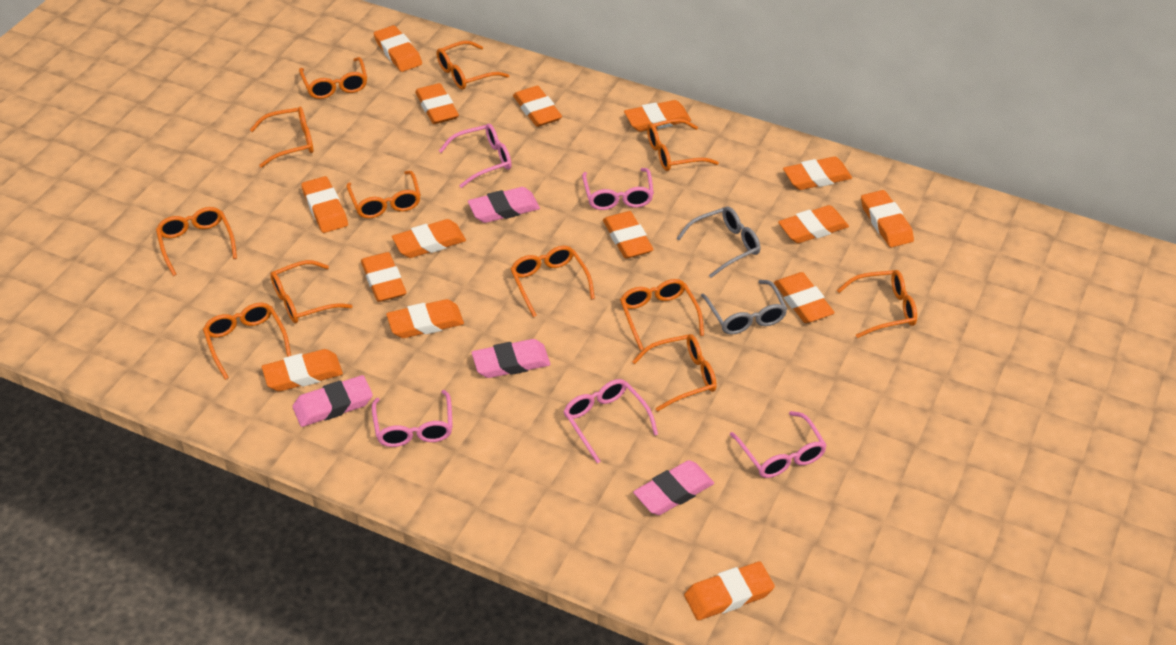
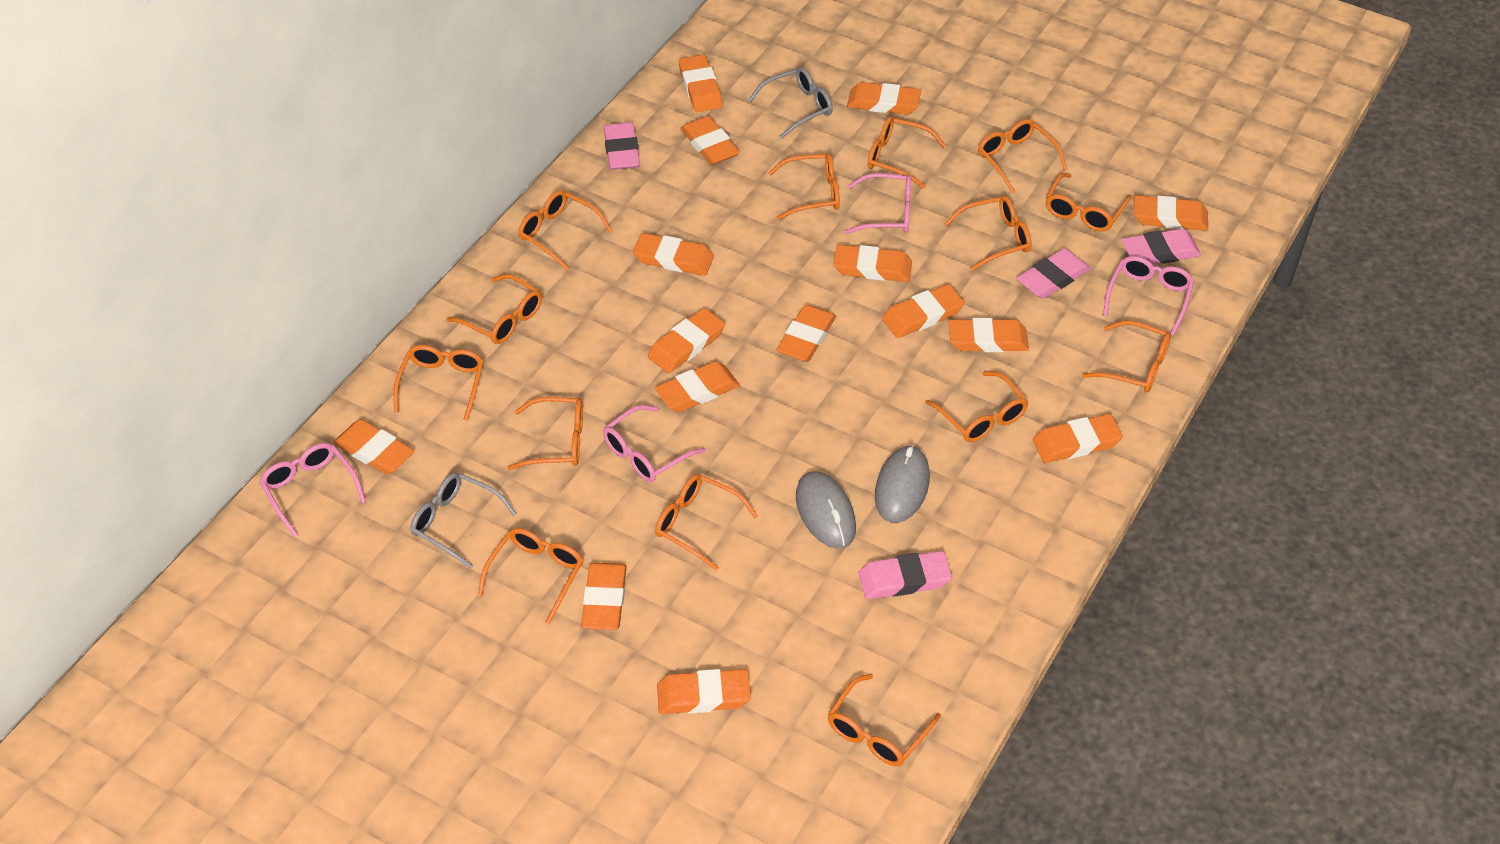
grey mouse: 0 -> 2
orange glasses: 12 -> 14
pink glasses: 5 -> 4

